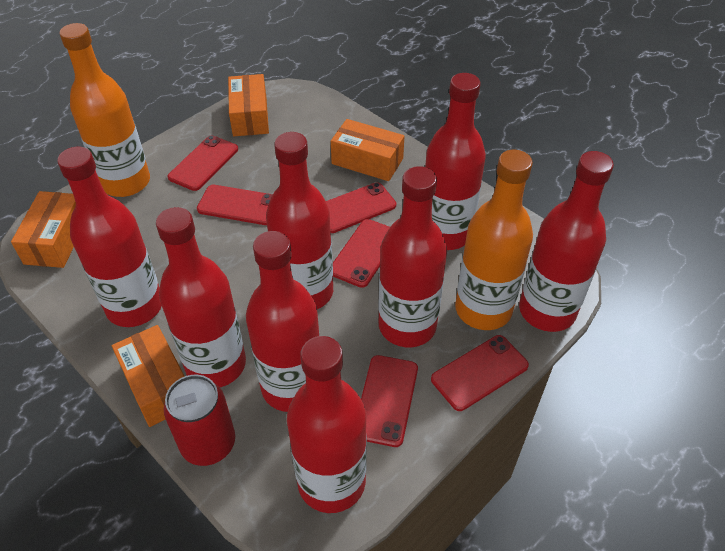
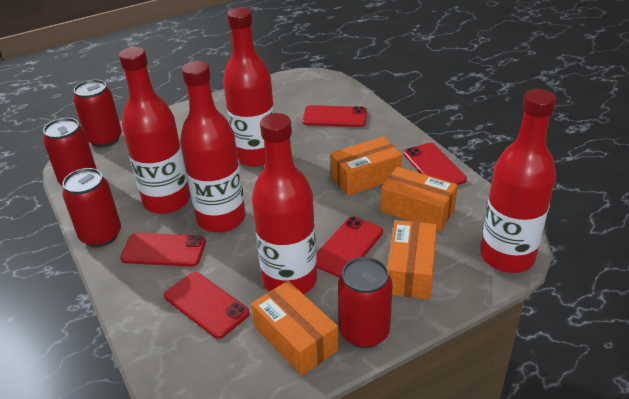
orange bottle: 2 -> 0
red bottle: 8 -> 5
red can: 1 -> 4
red phone: 6 -> 5

